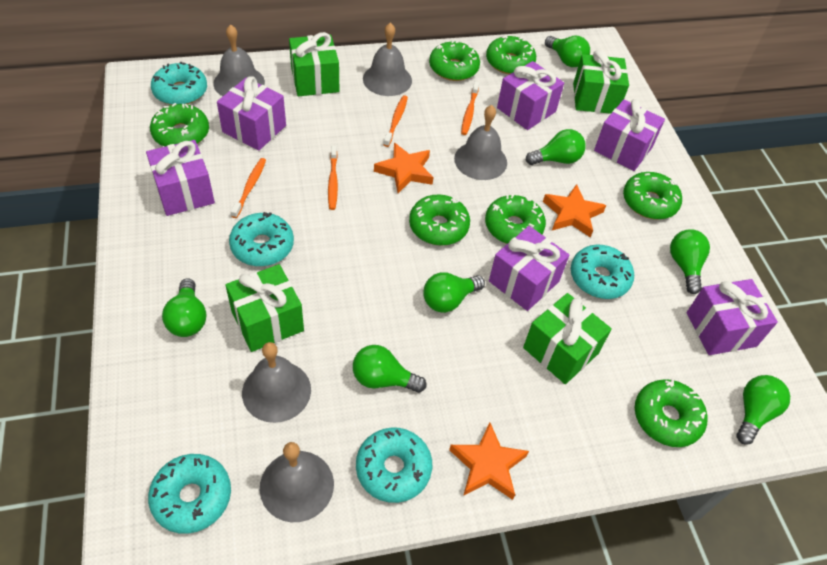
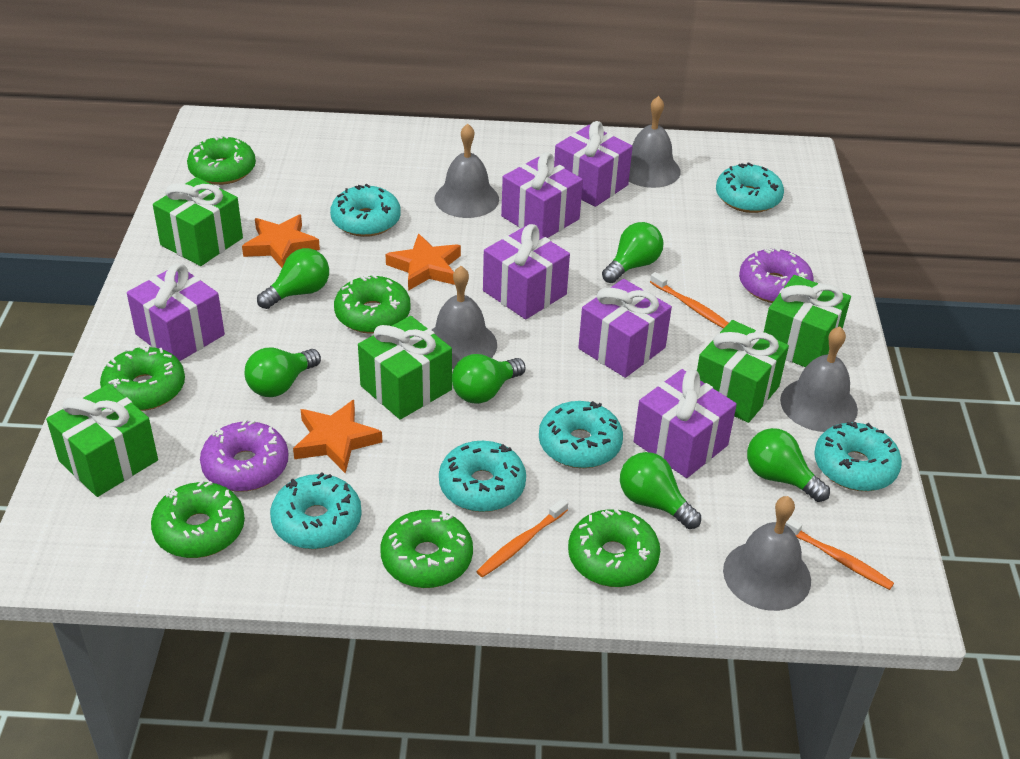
green donut: 7 -> 6
green gift: 4 -> 5
green light bulb: 7 -> 6
orange toothbrush: 4 -> 3
purple donut: 0 -> 2
turquoise donut: 5 -> 6

